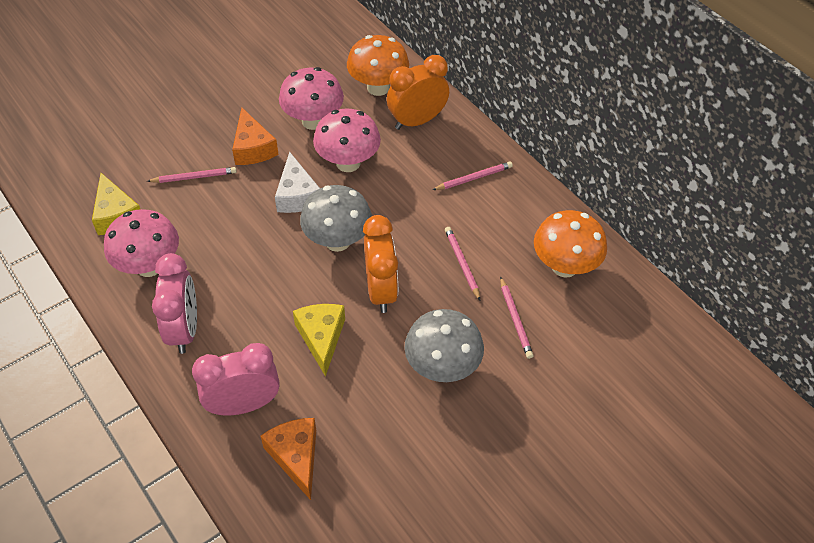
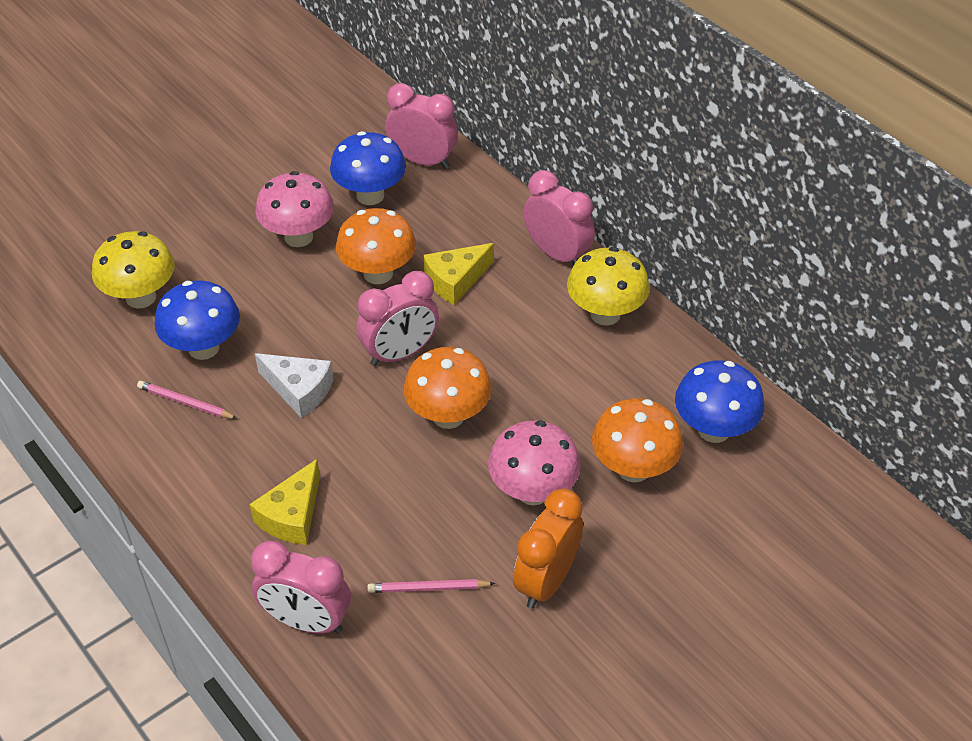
blue mushroom: 0 -> 3
grey mushroom: 2 -> 0
orange cheese: 2 -> 0
orange clock: 2 -> 1
orange mushroom: 2 -> 3
pink clock: 2 -> 4
pink mushroom: 3 -> 2
pink pencil: 4 -> 2
yellow mushroom: 0 -> 2

